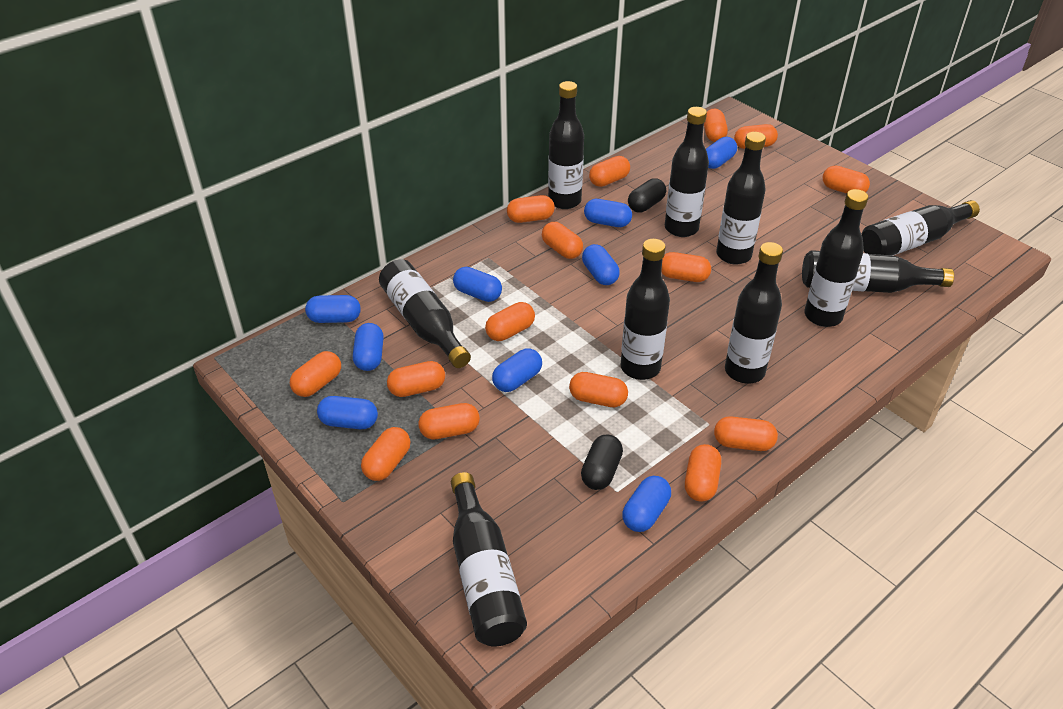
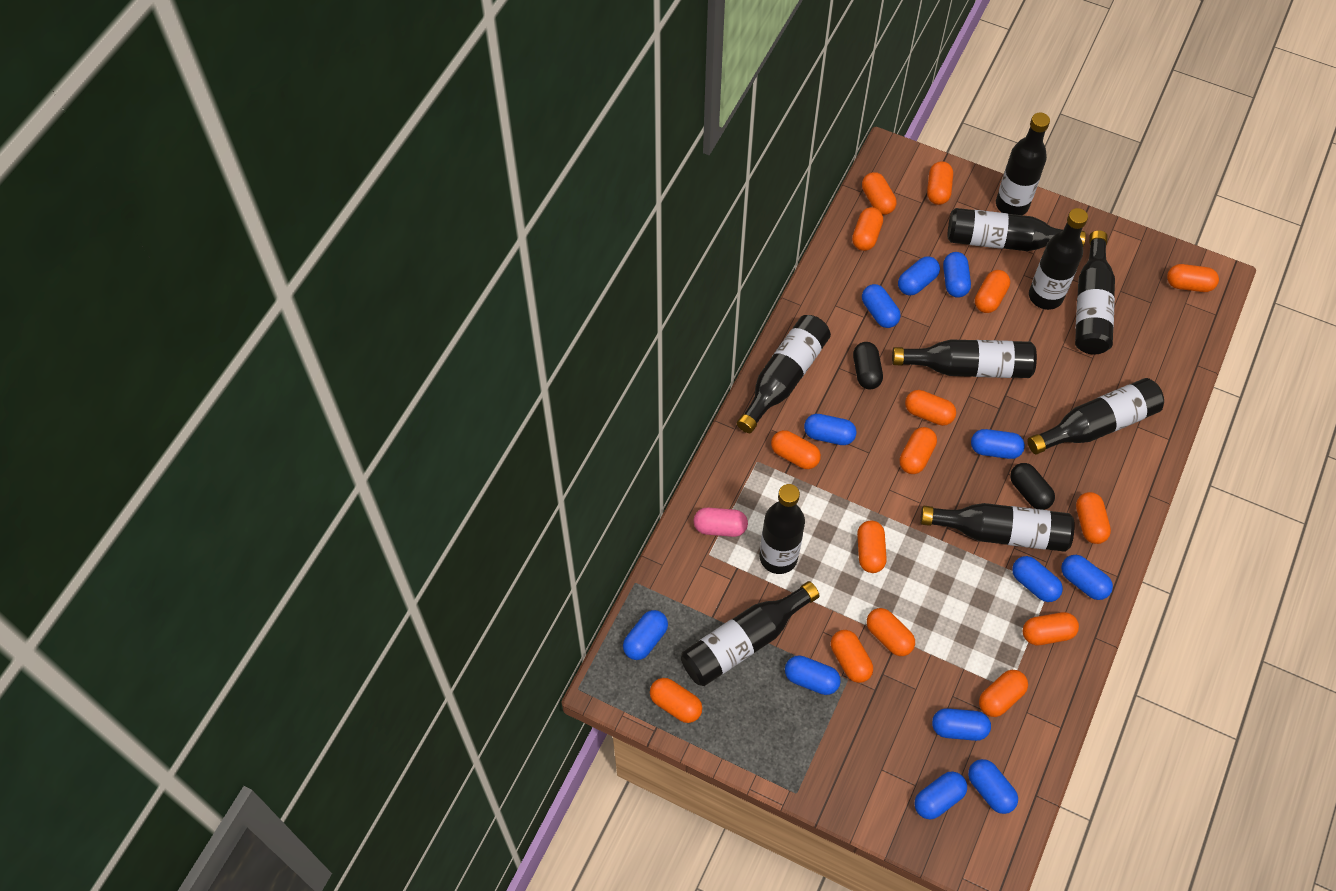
blue capsule: 9 -> 12
pink capsule: 0 -> 1

